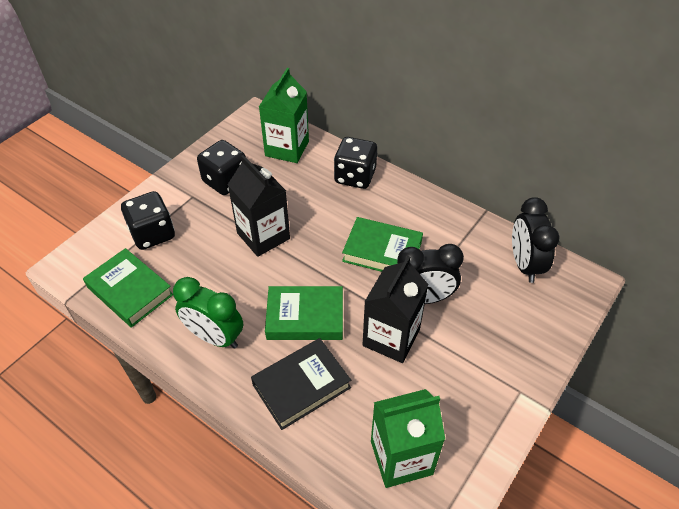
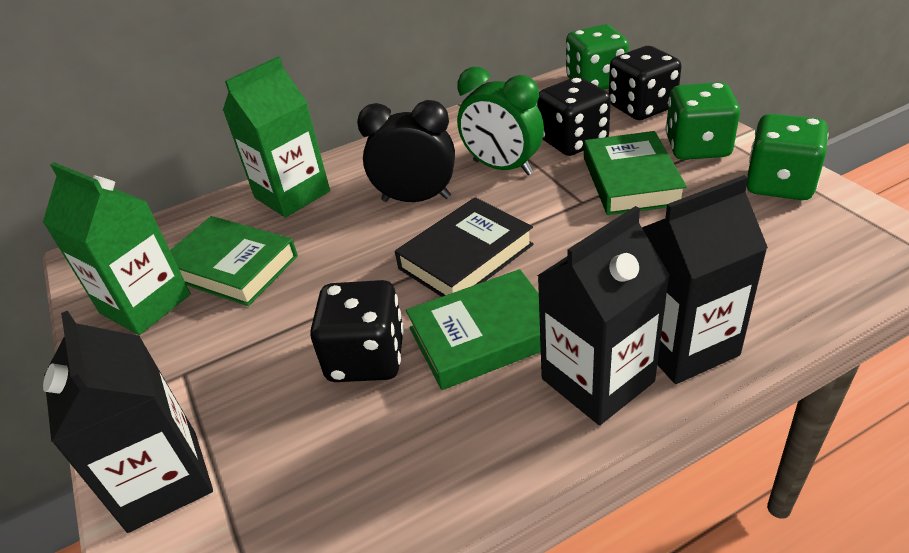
black carton: 2 -> 3
black clock: 2 -> 1
green dice: 0 -> 3

